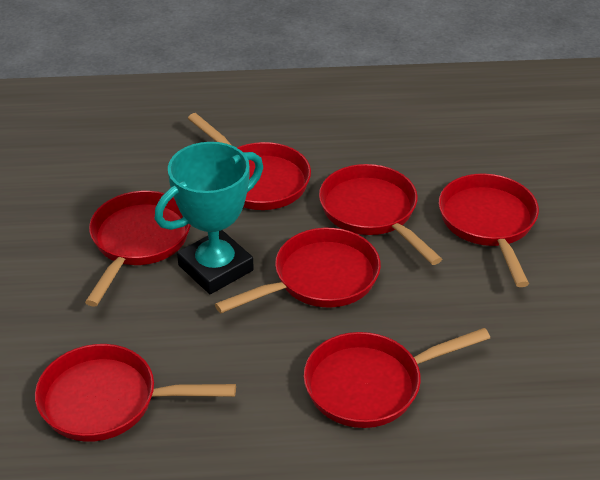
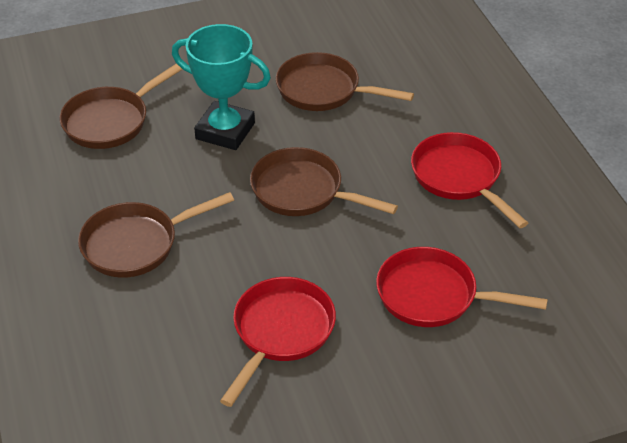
brown pan: 0 -> 4
red pan: 7 -> 3

